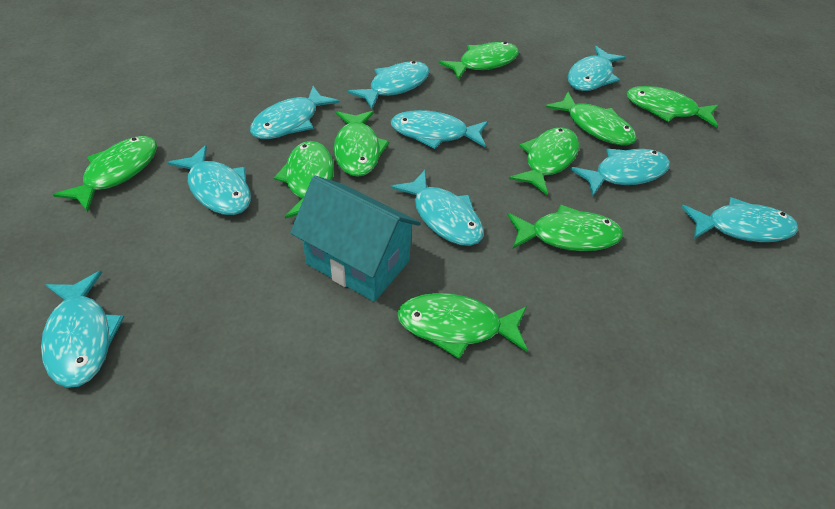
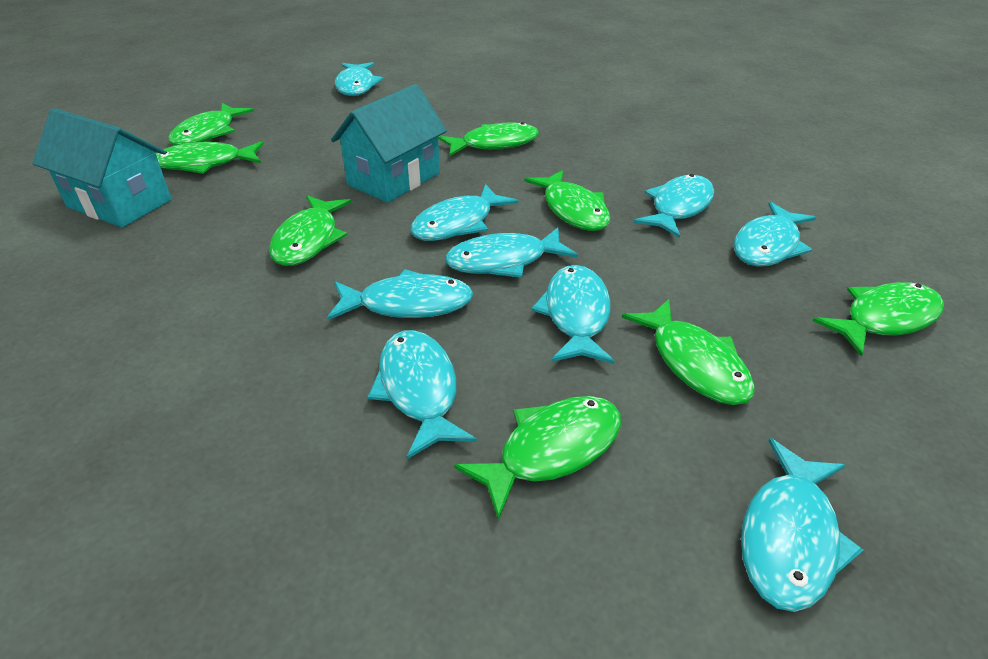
green fish: 9 -> 8
turquoise house: 1 -> 2

